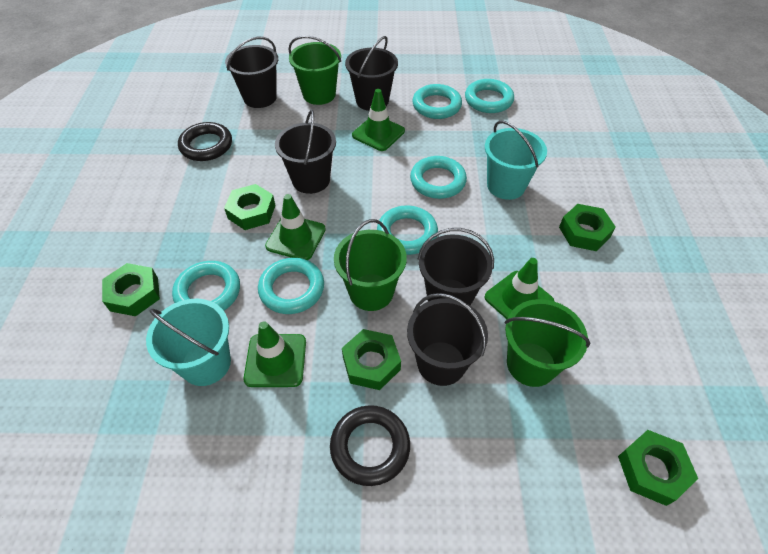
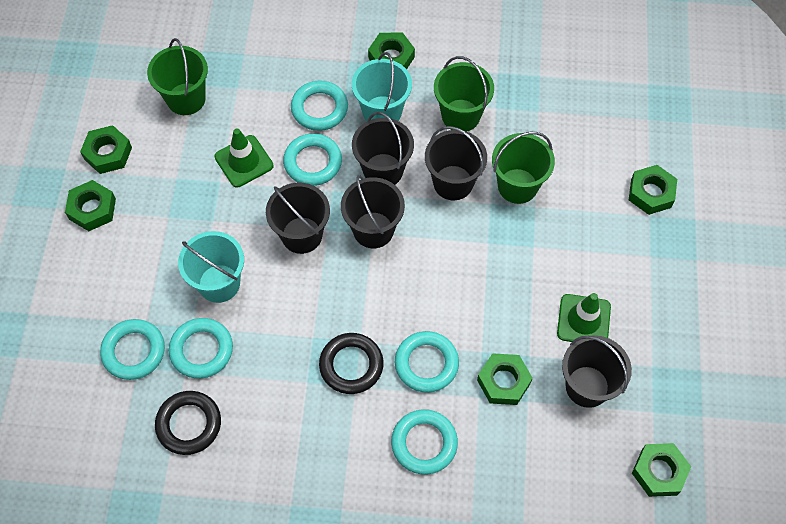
green nut: 5 -> 6
green traffic cone: 4 -> 2

